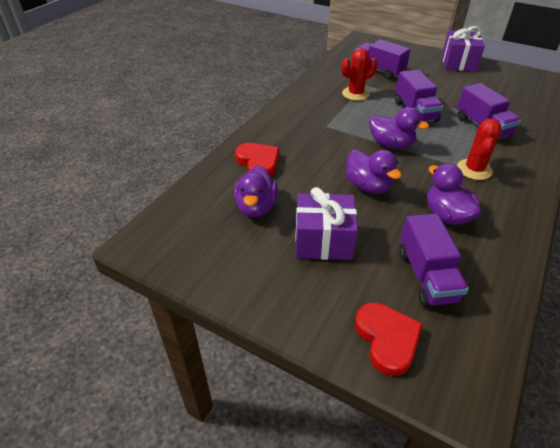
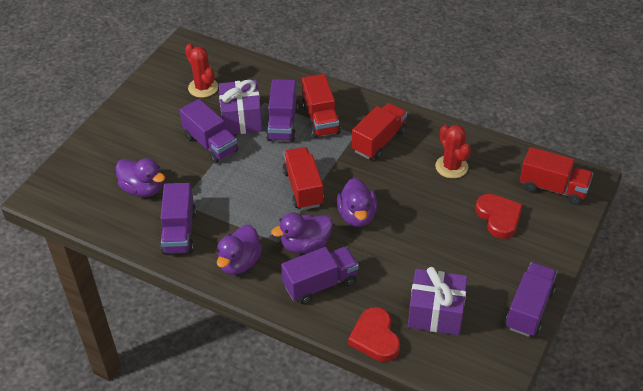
purple truck: 4 -> 5
red truck: 0 -> 4

